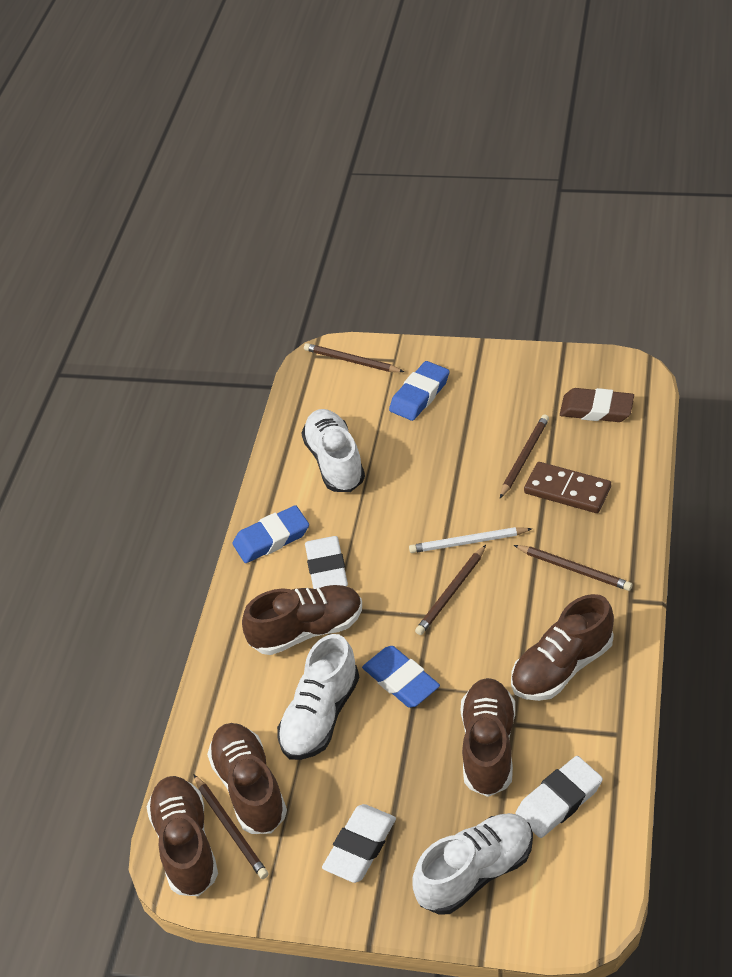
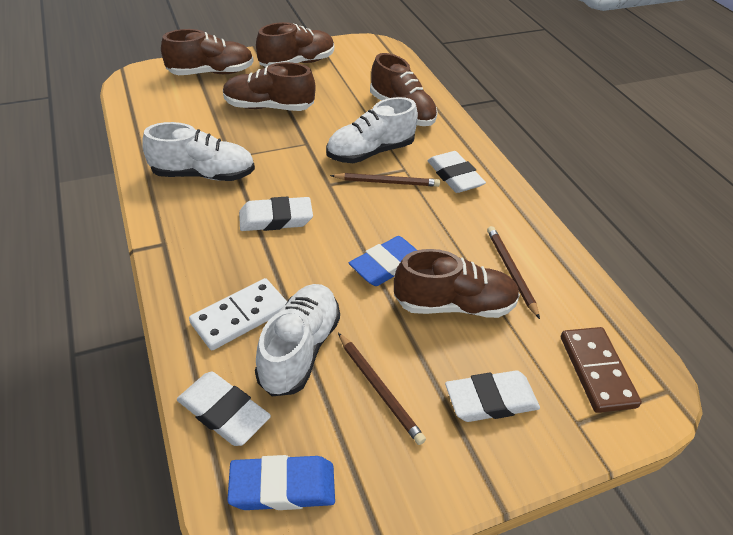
blue eraser: 3 -> 2
brown eraser: 1 -> 0
brown pencil: 5 -> 3
white domino: 0 -> 1
white eraser: 3 -> 4
white pencil: 1 -> 0

